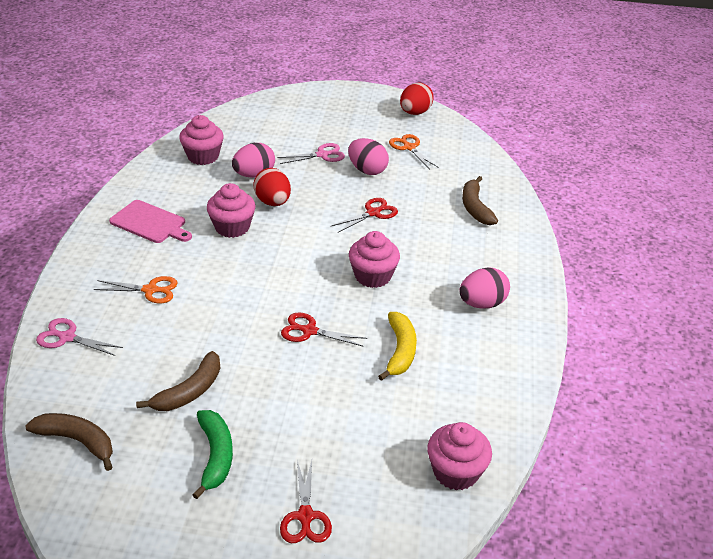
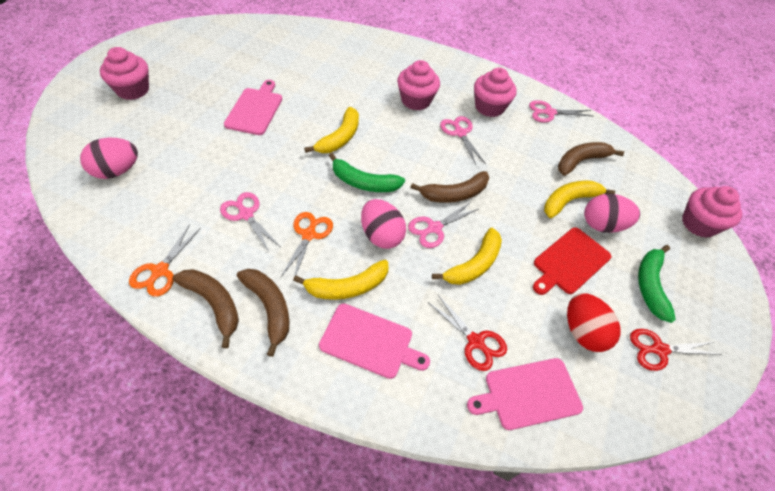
brown banana: 3 -> 4
green banana: 1 -> 2
pink cutting board: 1 -> 3
pink scissors: 2 -> 4
red cutting board: 0 -> 1
red egg: 2 -> 1
red scissors: 3 -> 2
yellow banana: 1 -> 4

